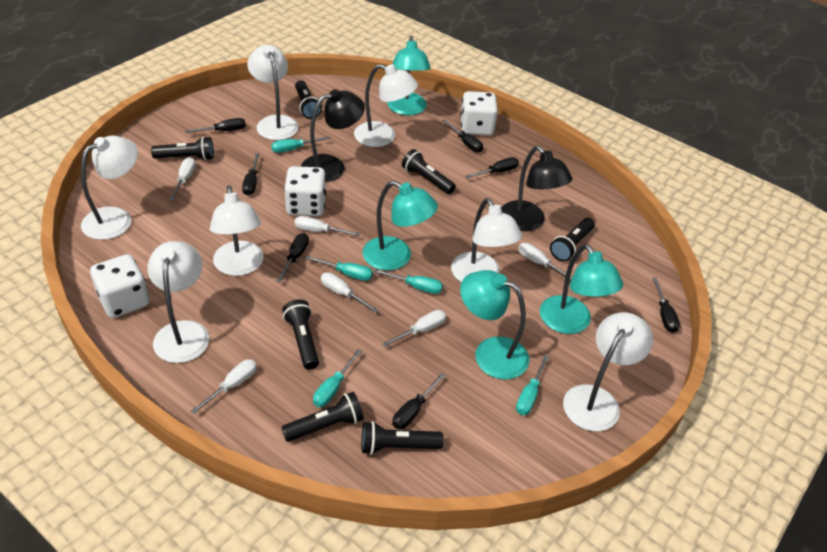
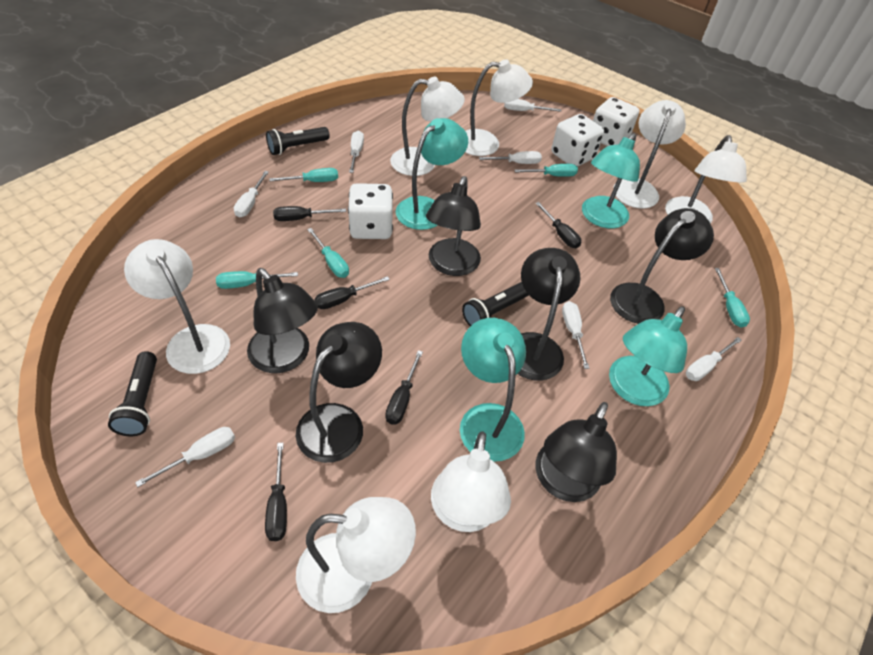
black flashlight: 7 -> 3
black lamp: 2 -> 6
black screwdriver: 7 -> 5
white screwdriver: 6 -> 7

